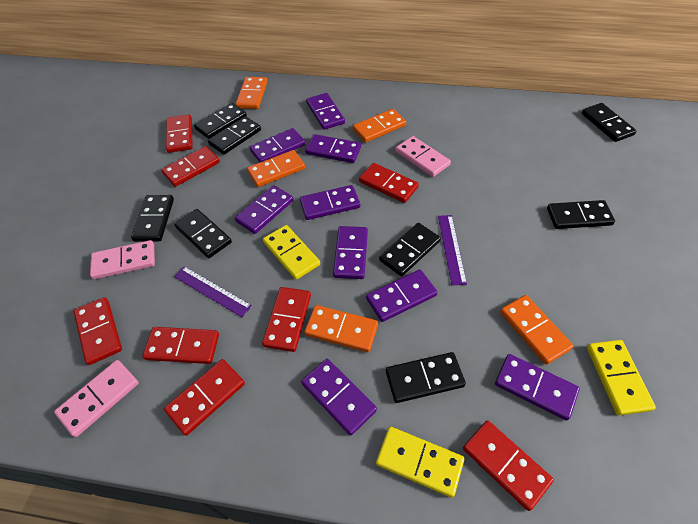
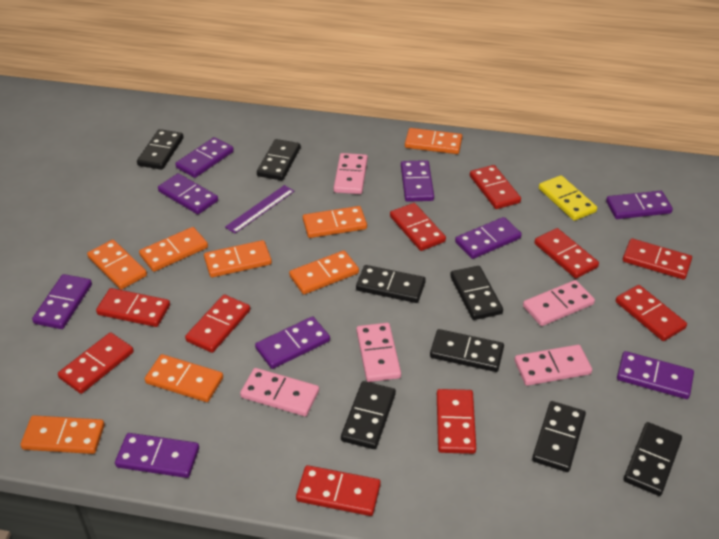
orange domino: 5 -> 8
pink domino: 3 -> 5
purple ruler: 2 -> 1
red domino: 8 -> 10
yellow domino: 3 -> 1

